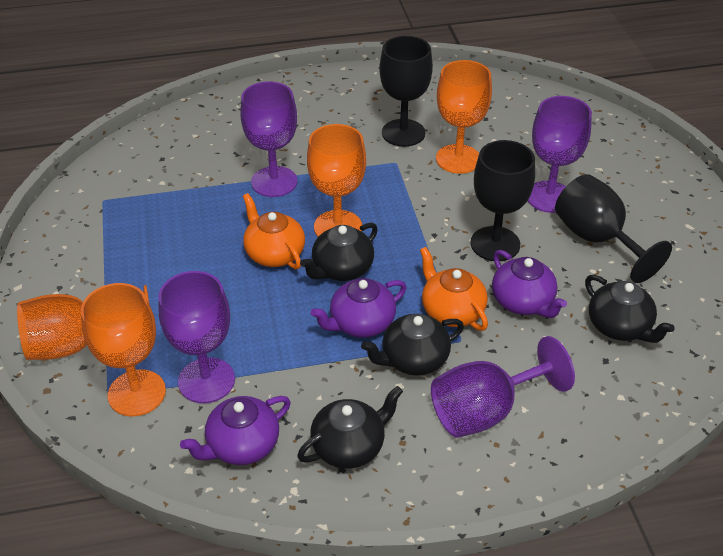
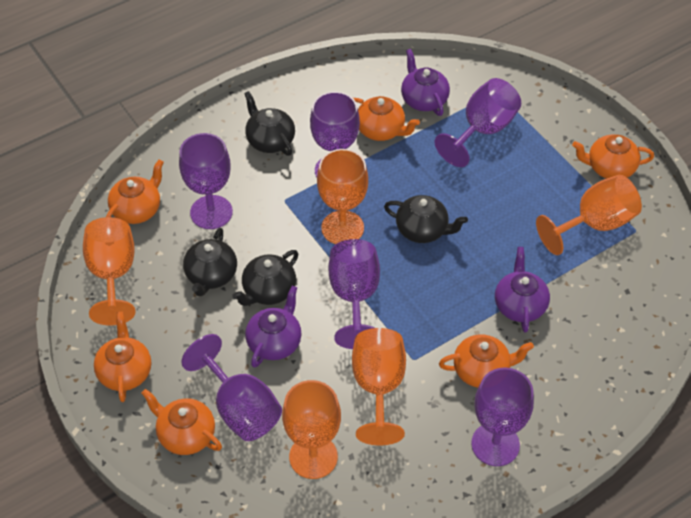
black goblet: 3 -> 0
orange goblet: 4 -> 5
orange teapot: 2 -> 6
purple goblet: 4 -> 6

